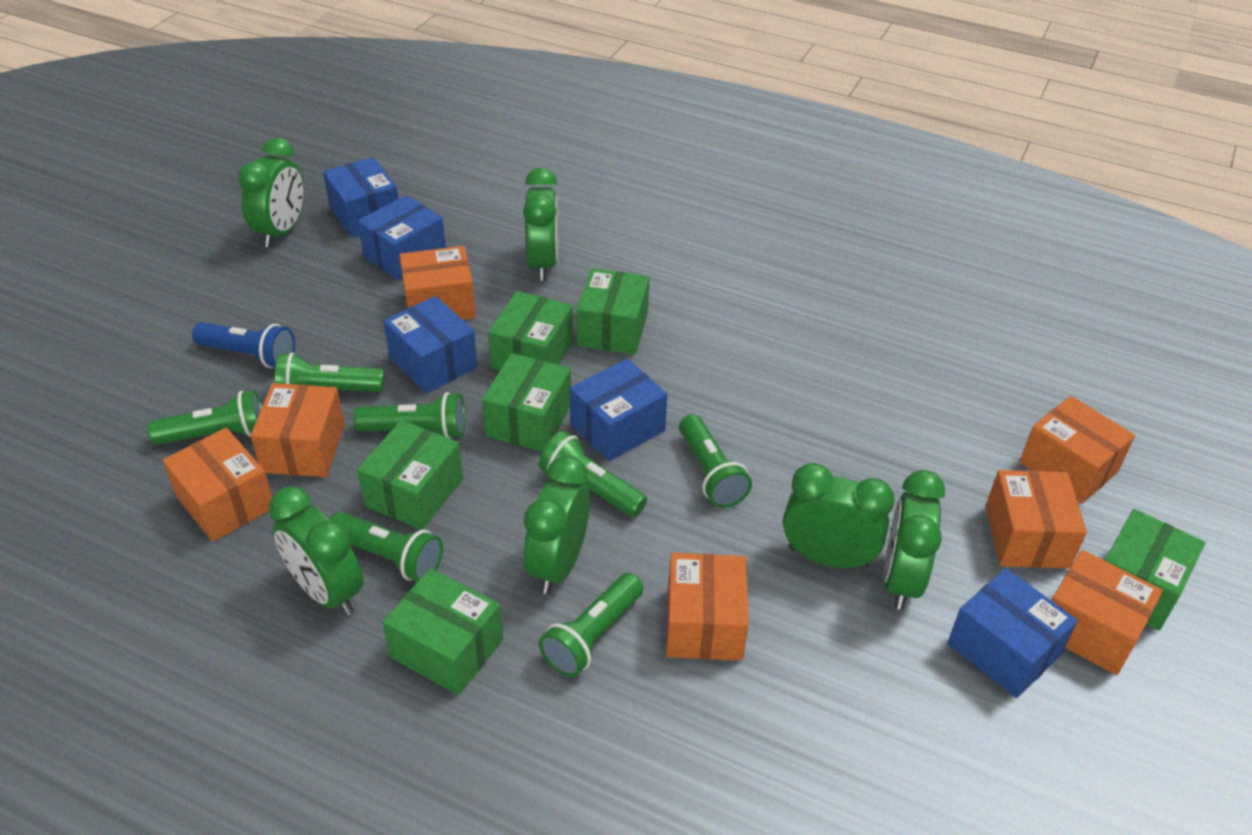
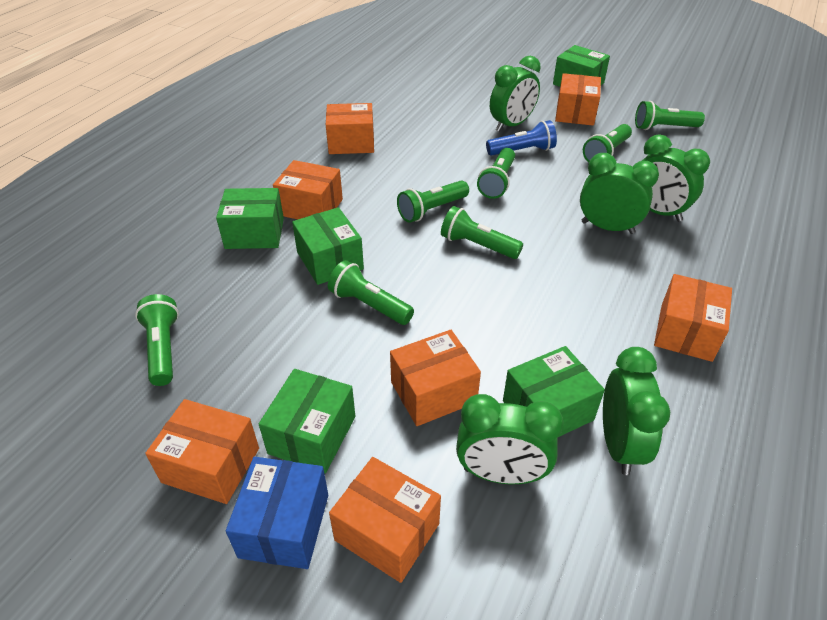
blue box: 5 -> 1
green box: 6 -> 5
green clock: 6 -> 5

